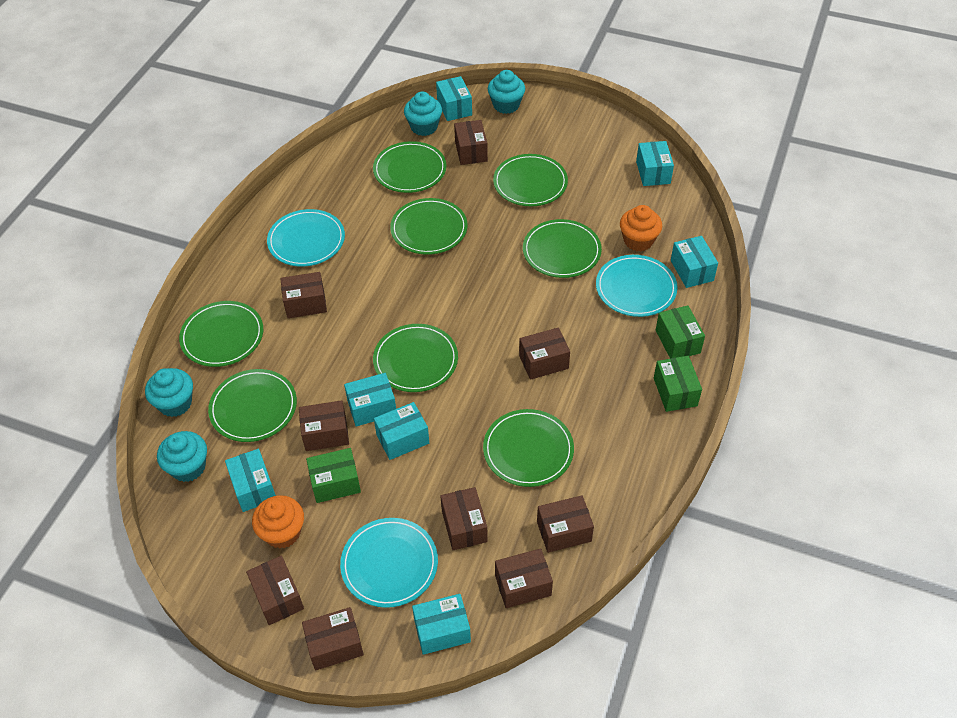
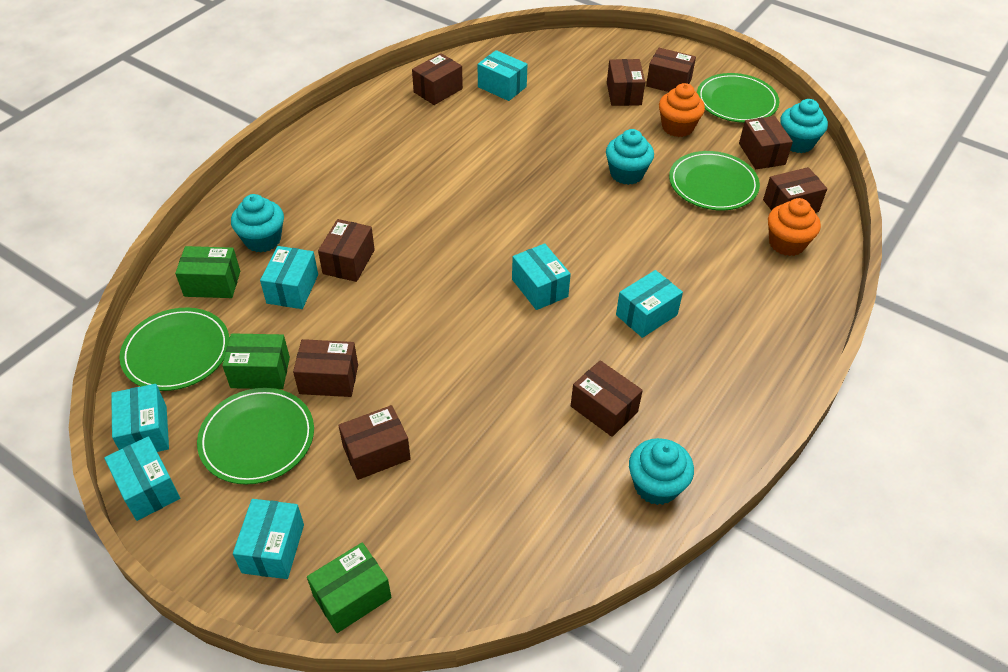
green plate: 8 -> 4
turquoise plate: 3 -> 0

